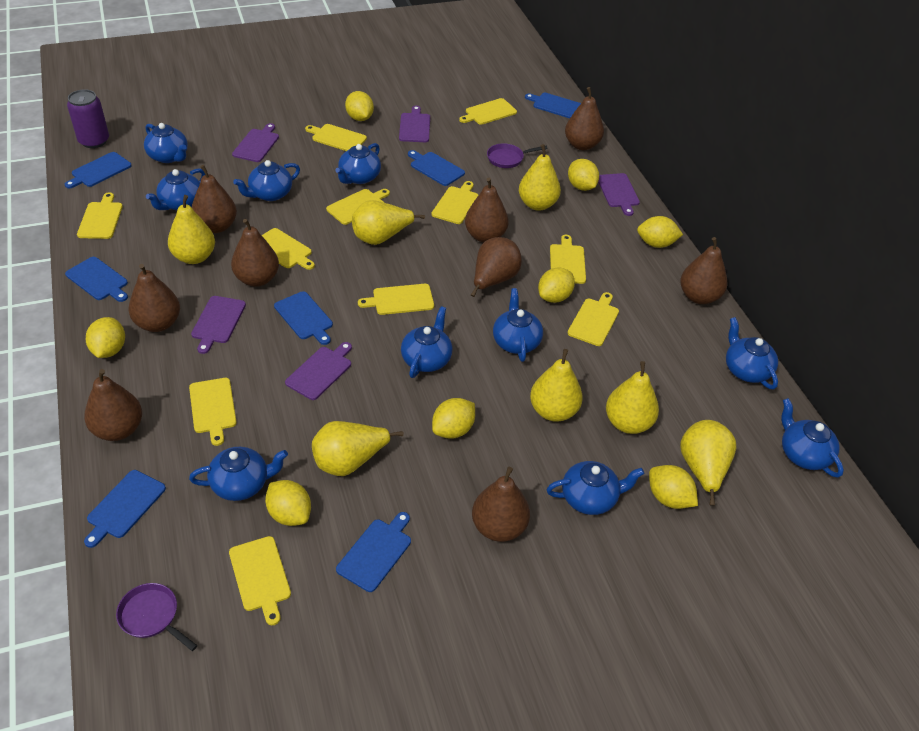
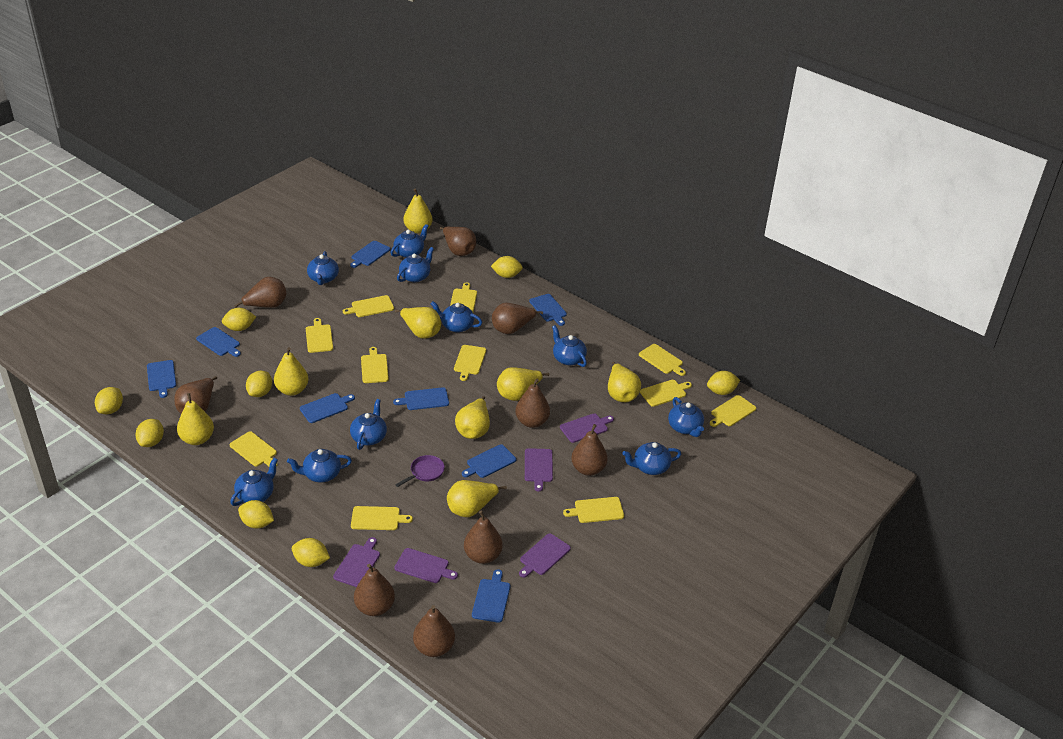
blue cutting board: 7 -> 8
purple can: 1 -> 0
purple pan: 2 -> 1
yellow pear: 7 -> 8

